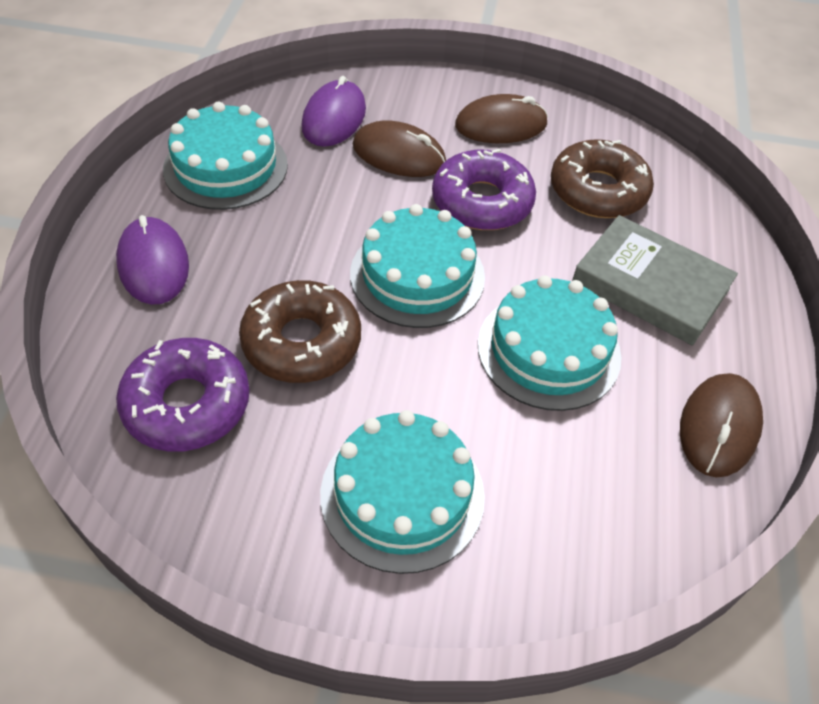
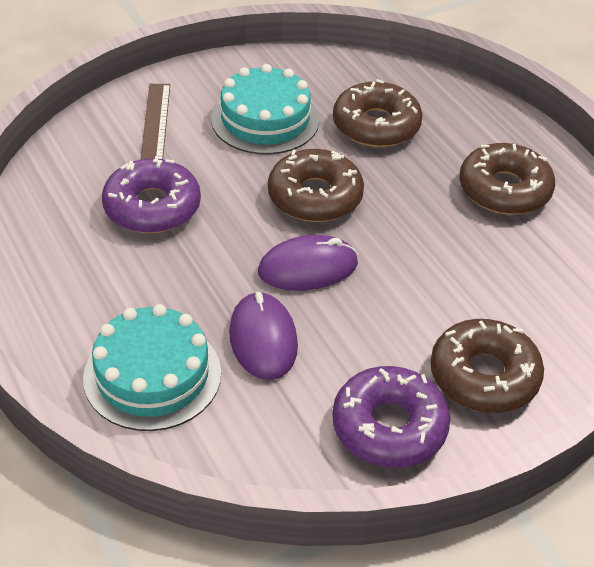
brown donut: 2 -> 4
brown mouse: 3 -> 0
brown ruler: 0 -> 1
grey book: 1 -> 0
turquoise cake: 4 -> 2

